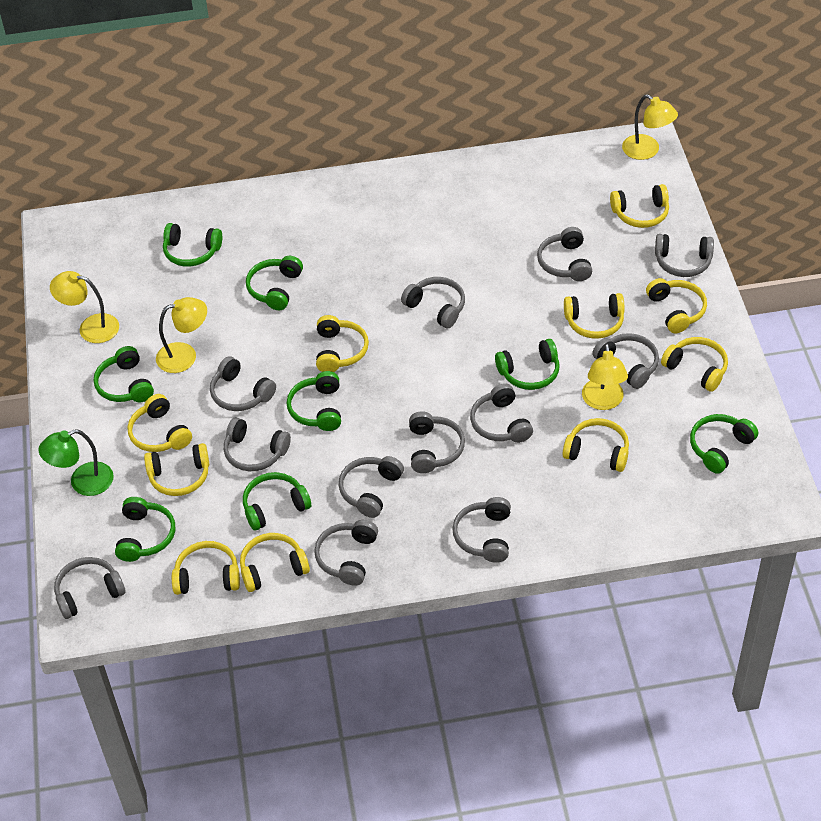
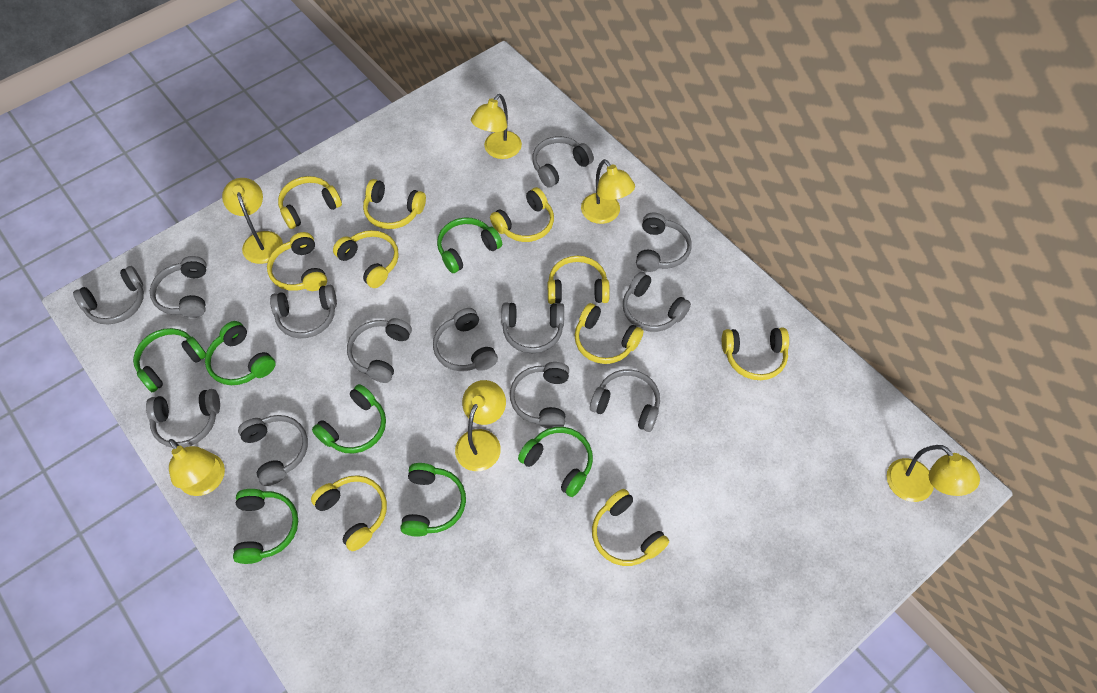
green headphones: 8 -> 7
green lamp: 1 -> 0
grey headphones: 12 -> 13
yellow lamp: 4 -> 6

